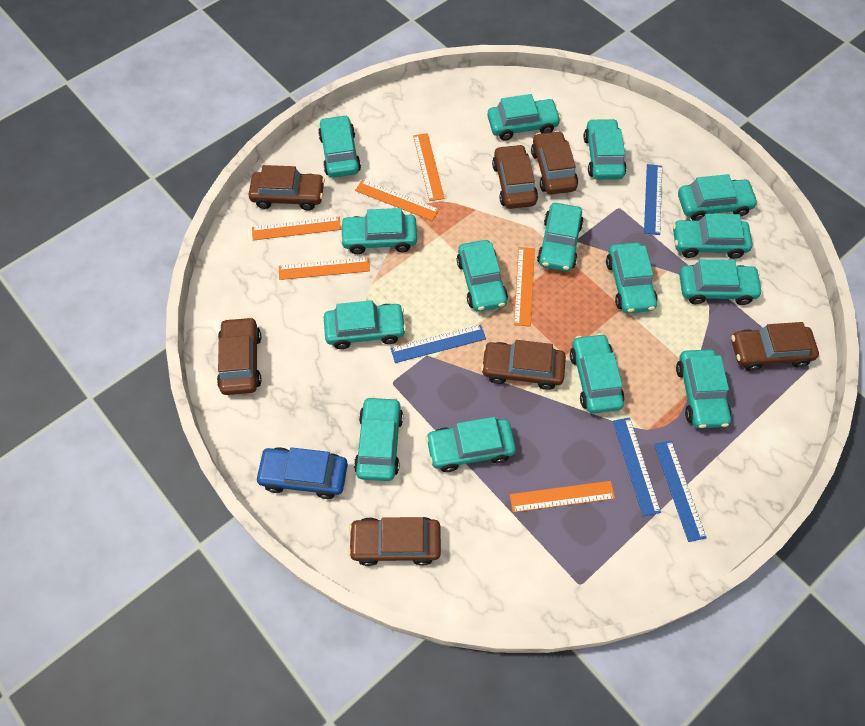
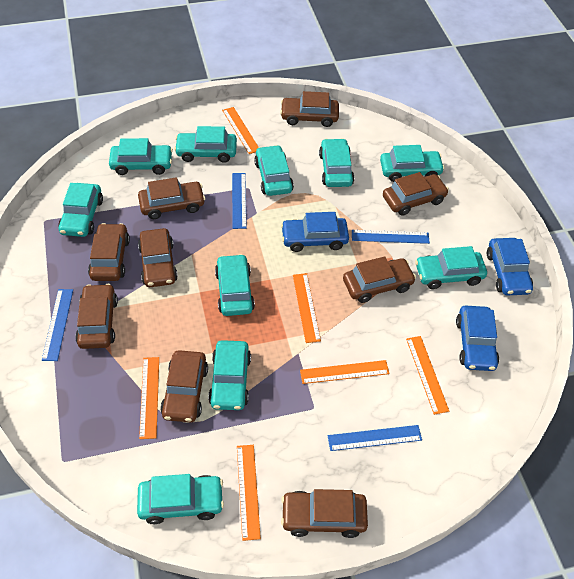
blue car: 1 -> 3
brown car: 7 -> 9
turquoise car: 15 -> 10

